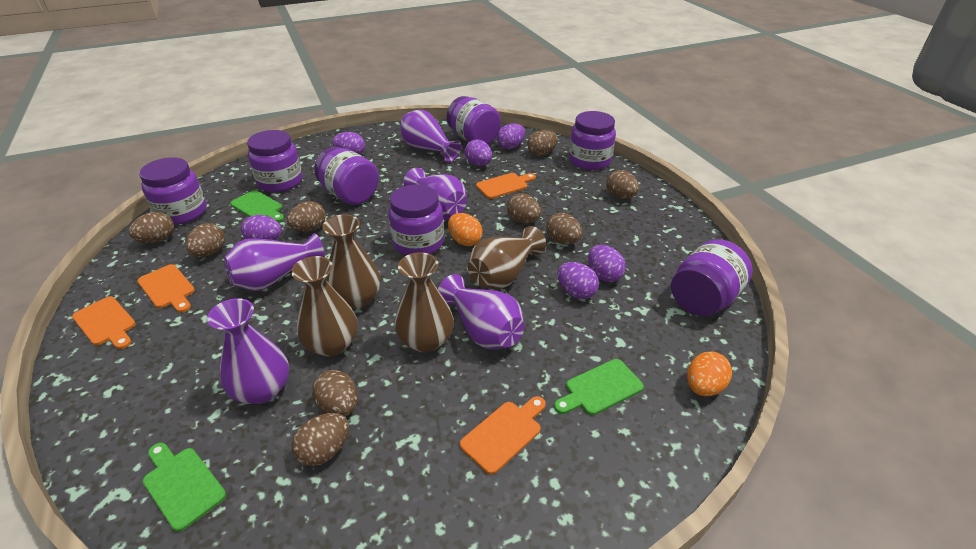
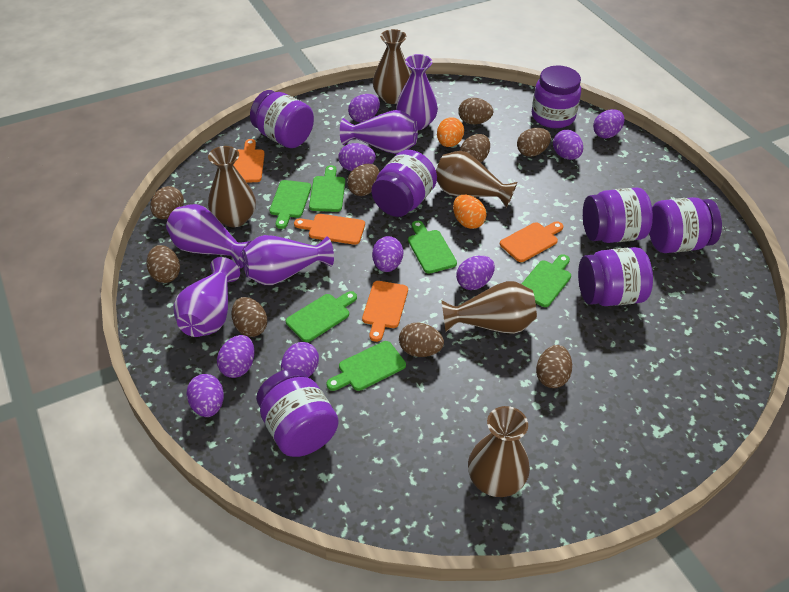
brown vase: 4 -> 5
green cutting board: 3 -> 6
purple egg: 6 -> 9

